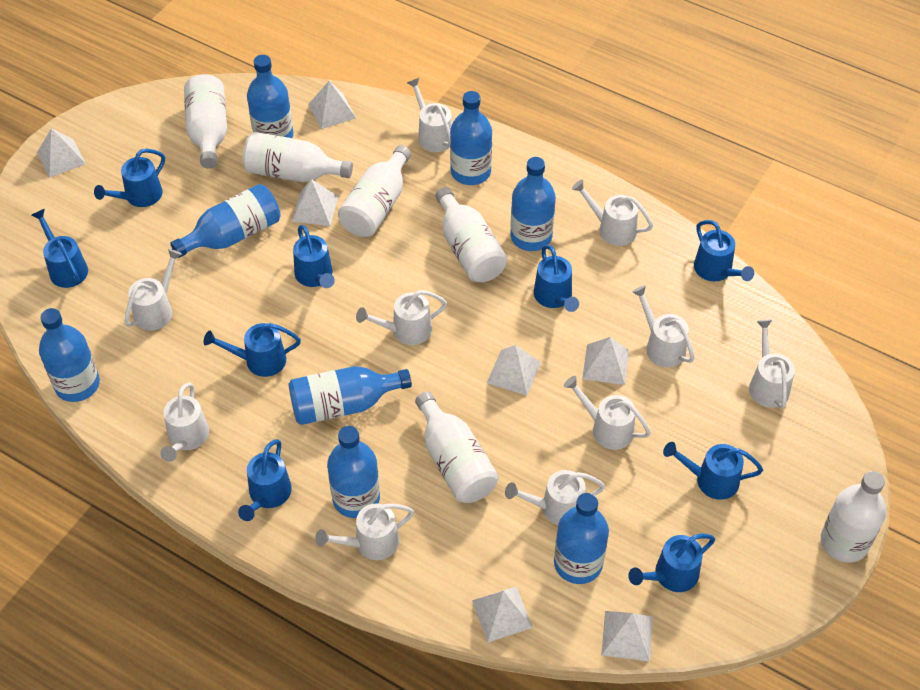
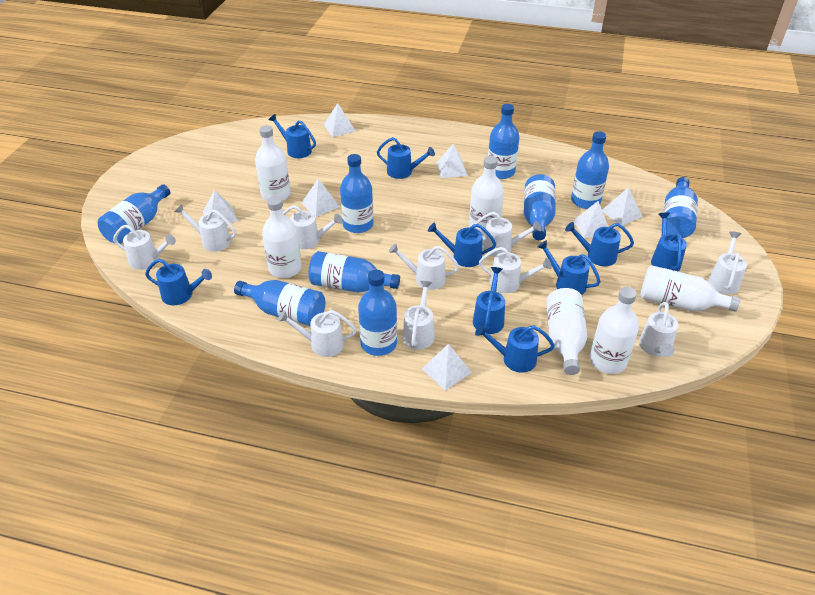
blue bottle: 8 -> 9

